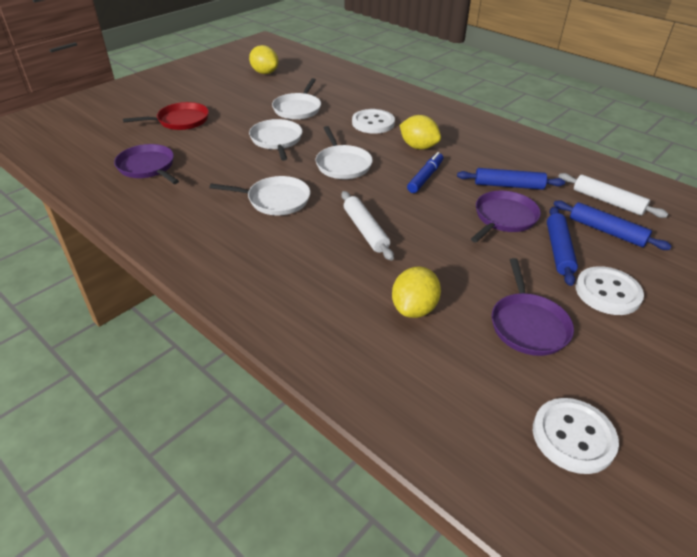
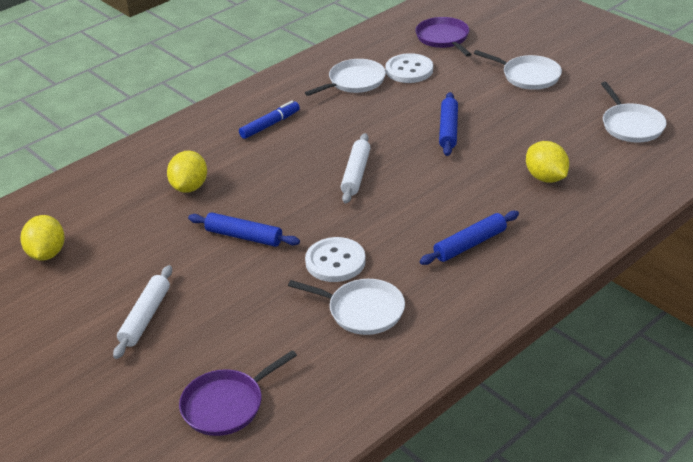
purple pan: 3 -> 2
red pan: 1 -> 0
white button: 3 -> 2

